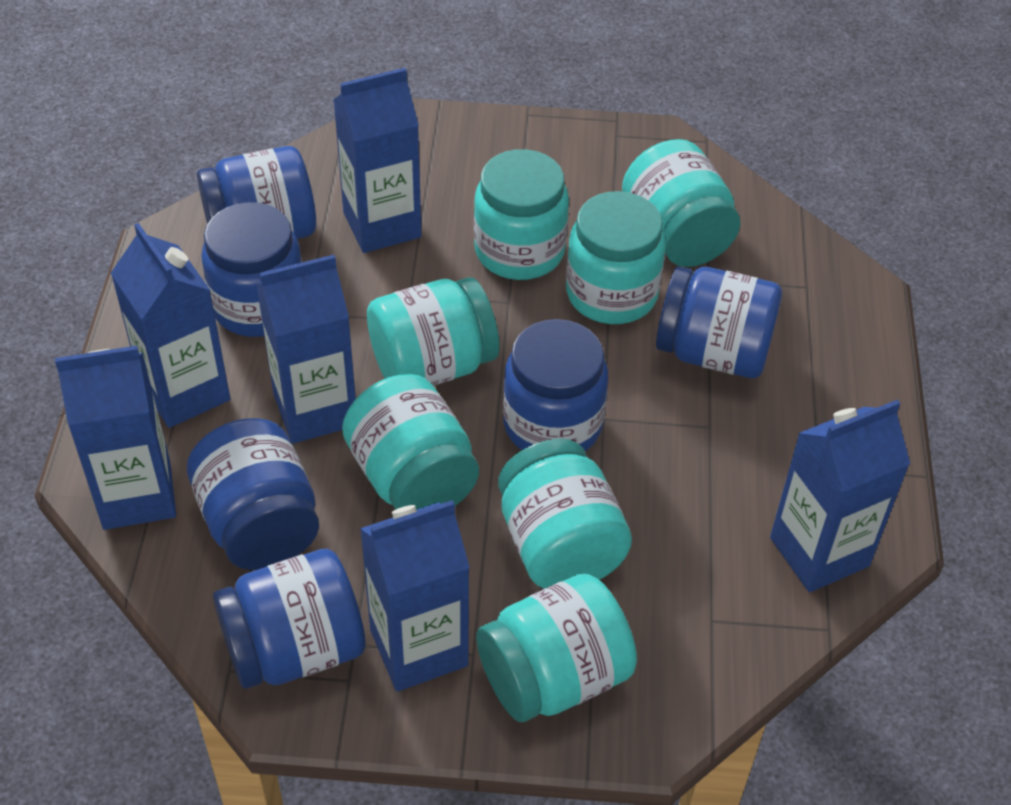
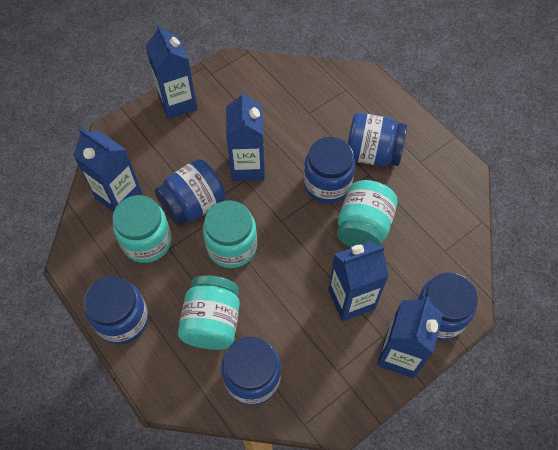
blue carton: 6 -> 5
turquoise jar: 7 -> 4

